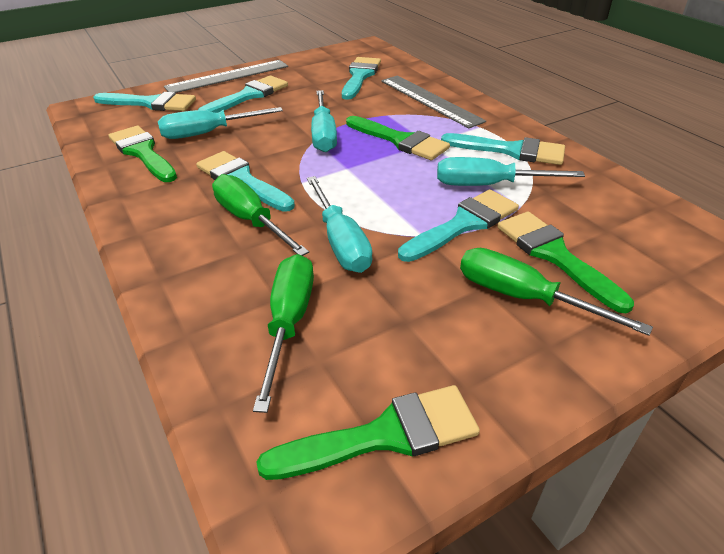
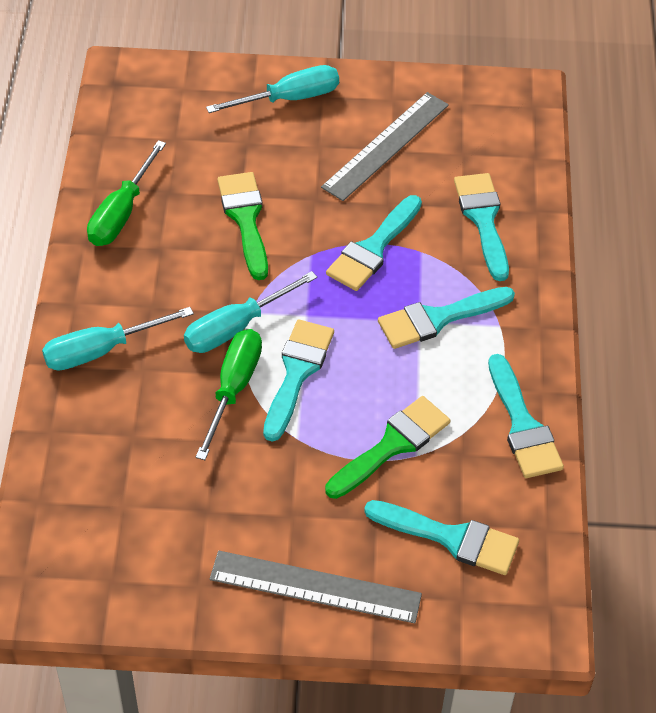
green brush: 4 -> 2
green screwdriver: 3 -> 2
turquoise screwdriver: 4 -> 3

